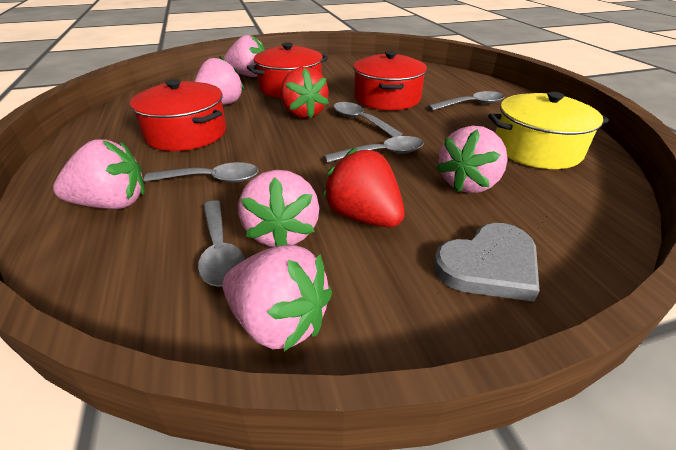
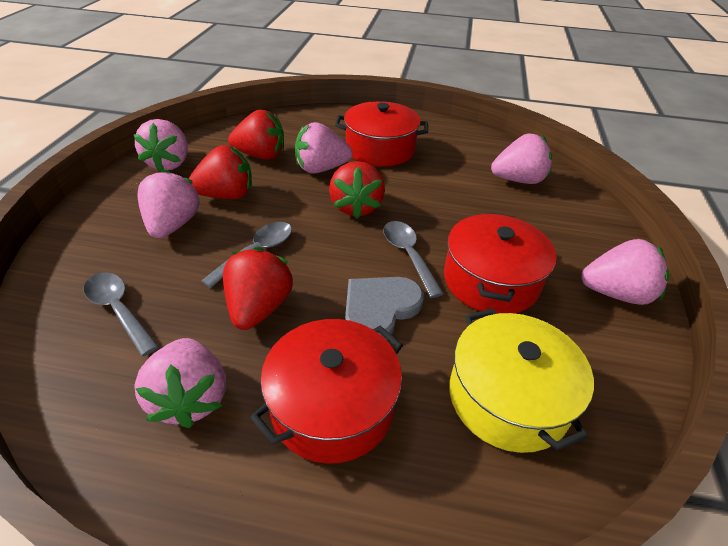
grey spoon: 5 -> 3
red strawberry: 2 -> 4

